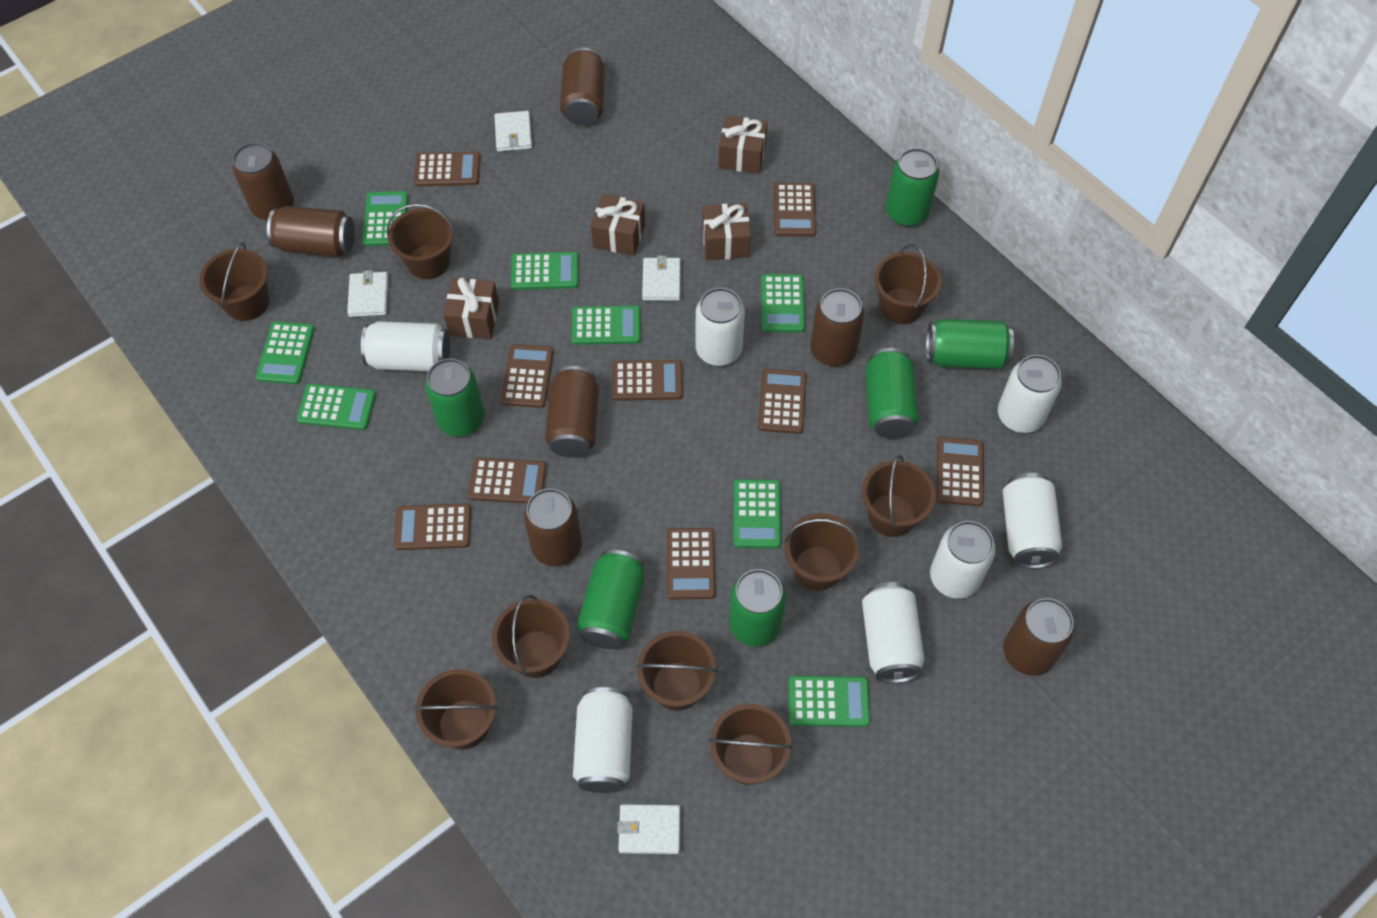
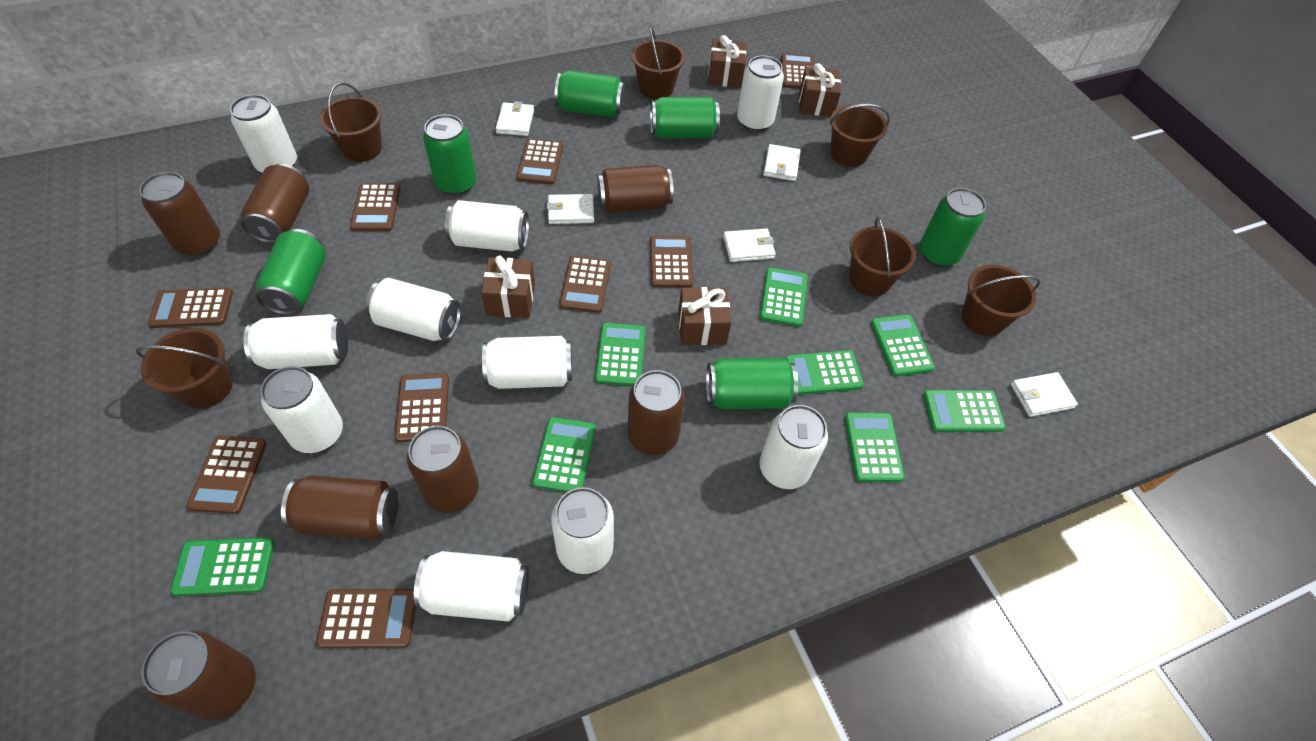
brown bucket: 9 -> 6
white can: 7 -> 10
white wallet: 4 -> 5

